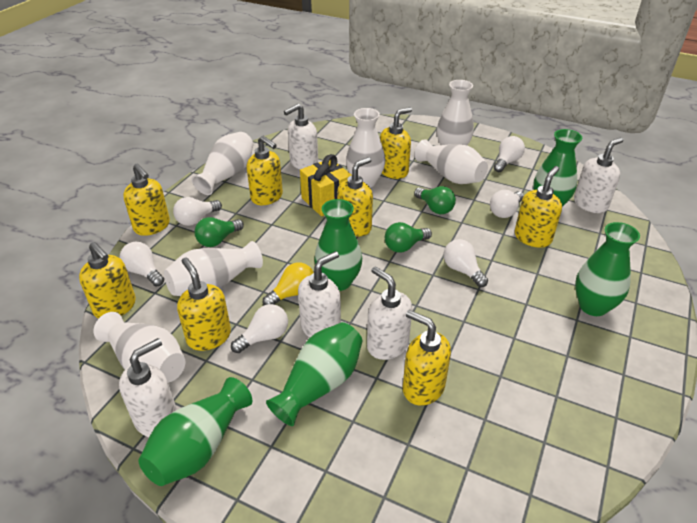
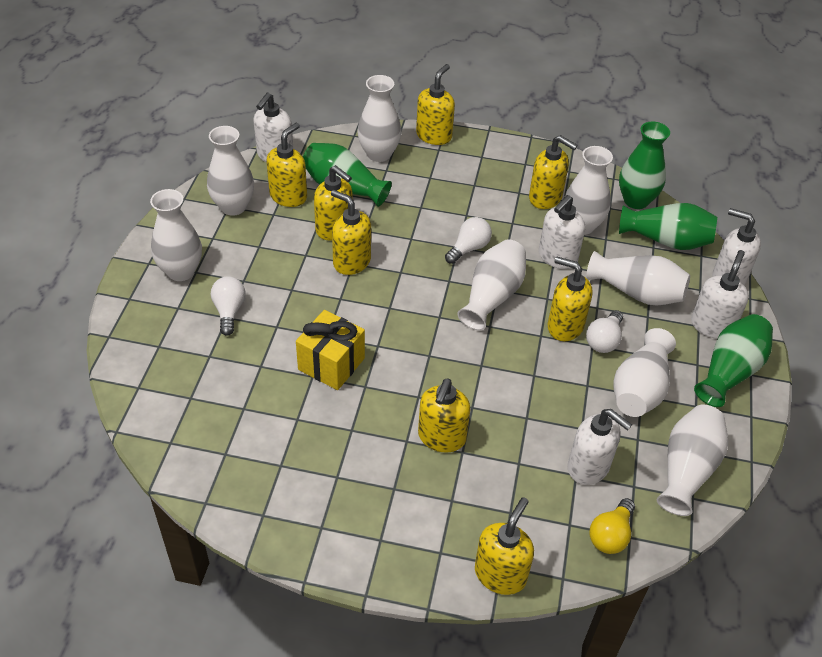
green light bulb: 3 -> 0
green vase: 5 -> 4
white light bulb: 6 -> 3
white vase: 6 -> 8

